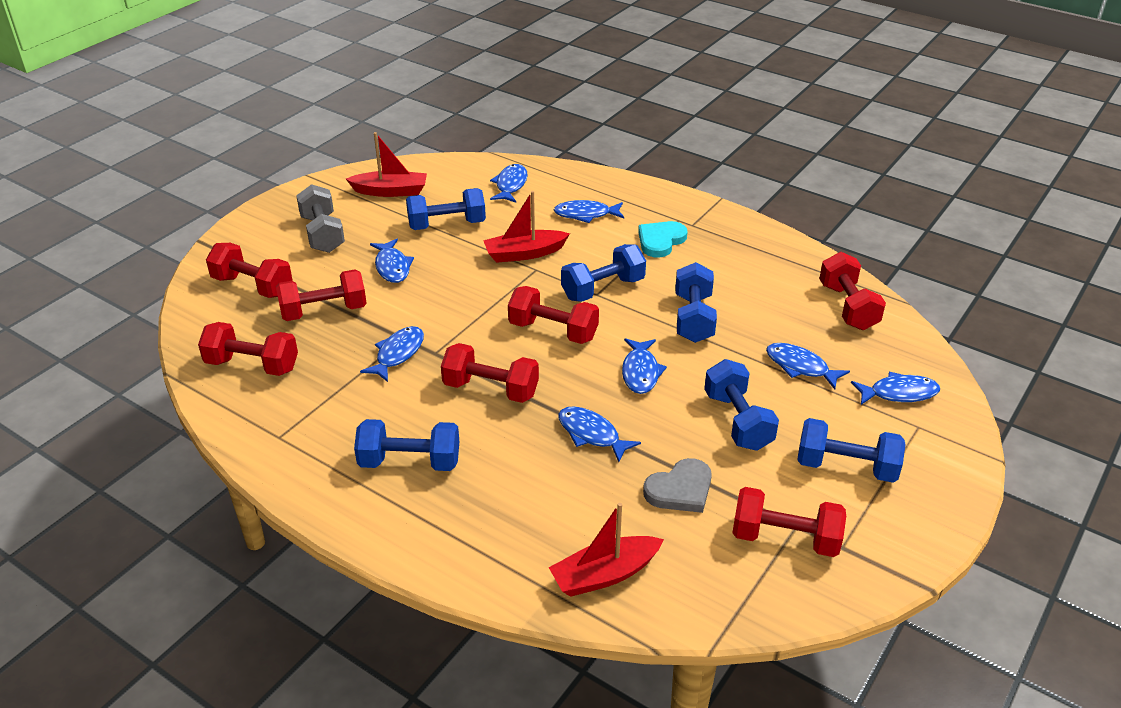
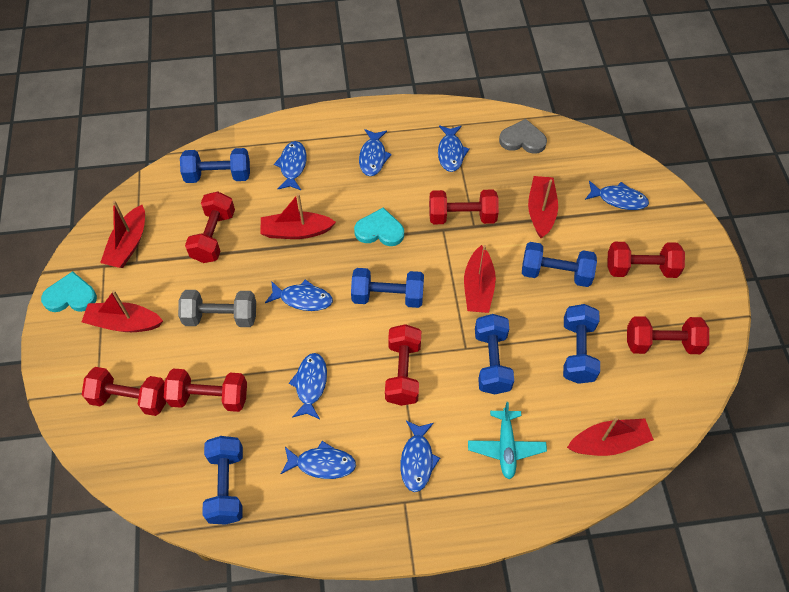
red boat: 3 -> 6
turquoise heart: 1 -> 2
turquoise plane: 0 -> 1

